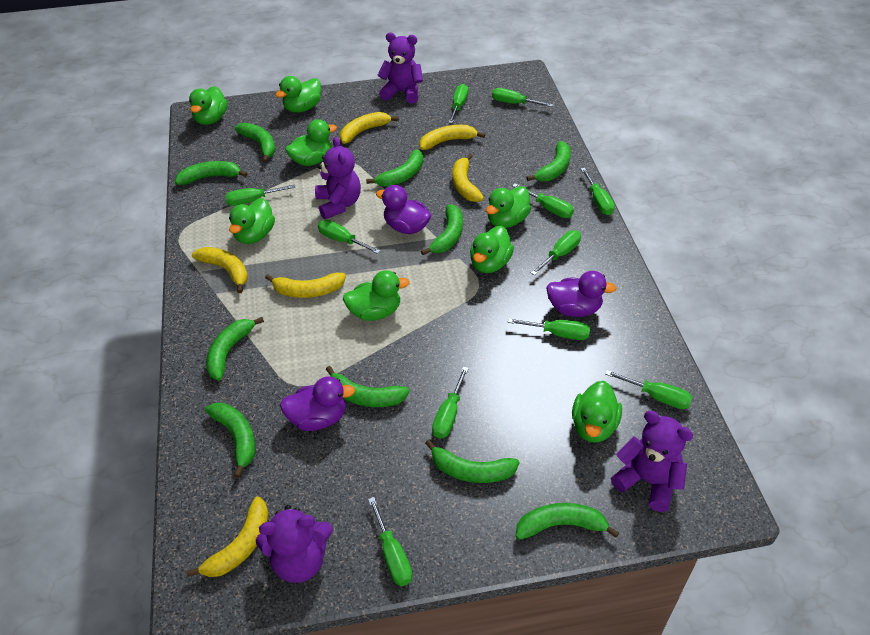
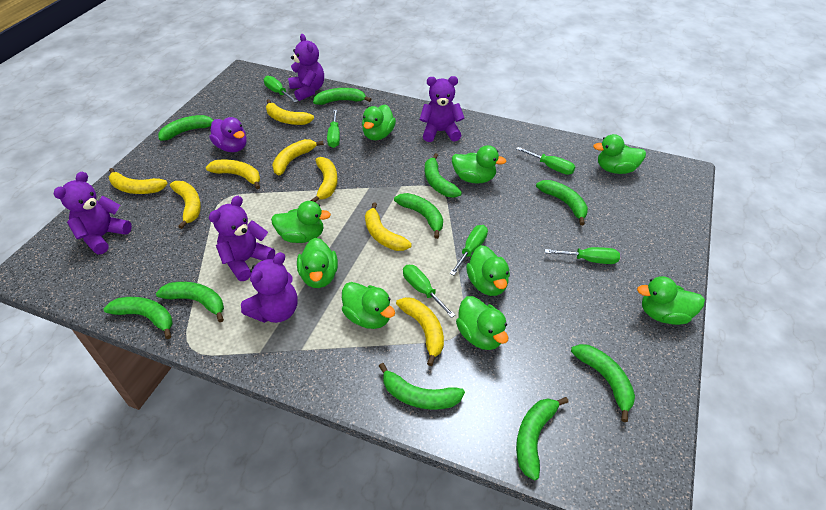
green duck: 8 -> 9
green screwdriver: 11 -> 6
purple duck: 3 -> 1
purple teddy bear: 4 -> 5
yellow banana: 6 -> 8

